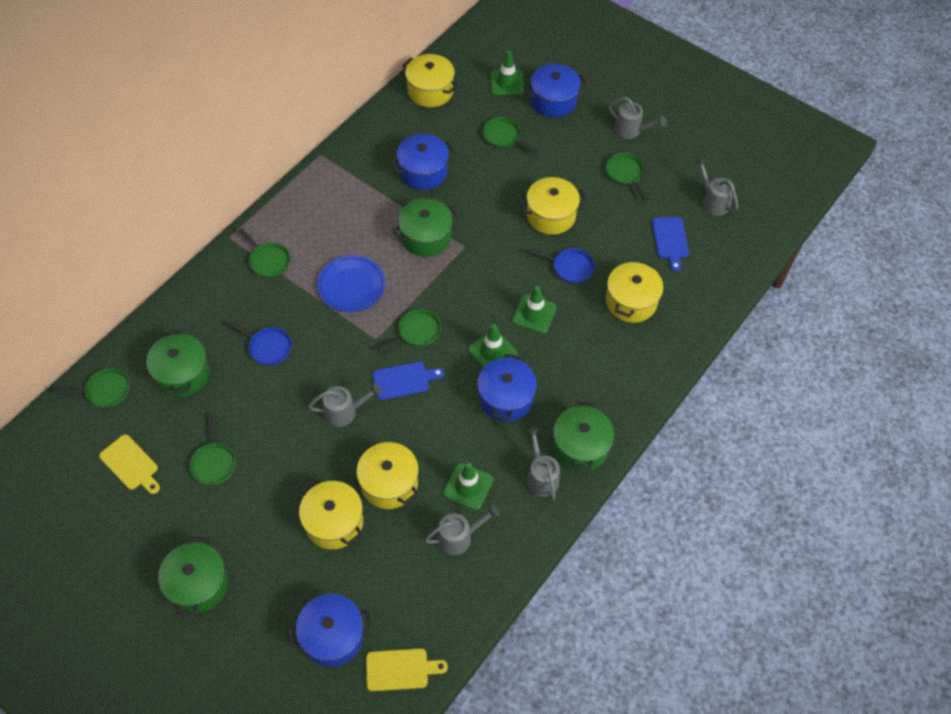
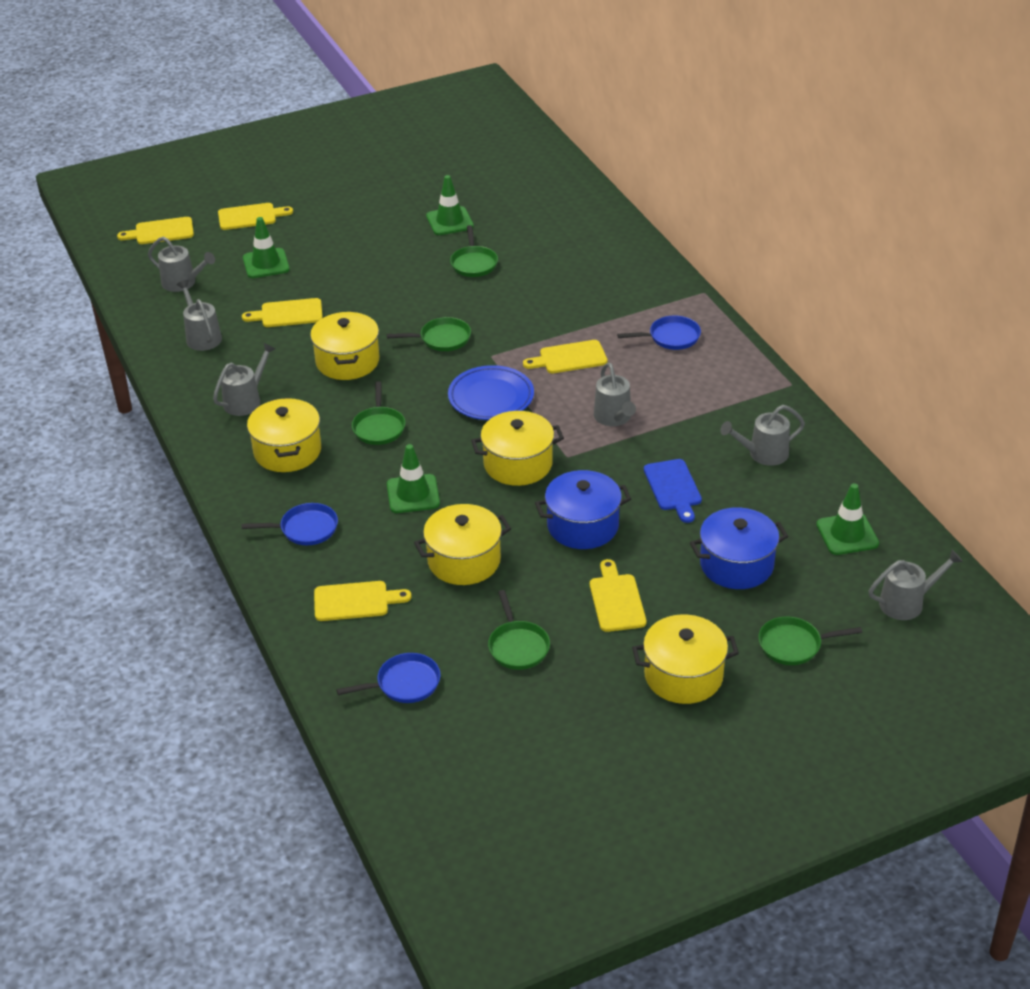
blue cutting board: 2 -> 1
blue pan: 2 -> 3
blue pot: 4 -> 2
green pan: 6 -> 5
green pot: 4 -> 0
grey watering can: 5 -> 6
yellow cutting board: 2 -> 6

